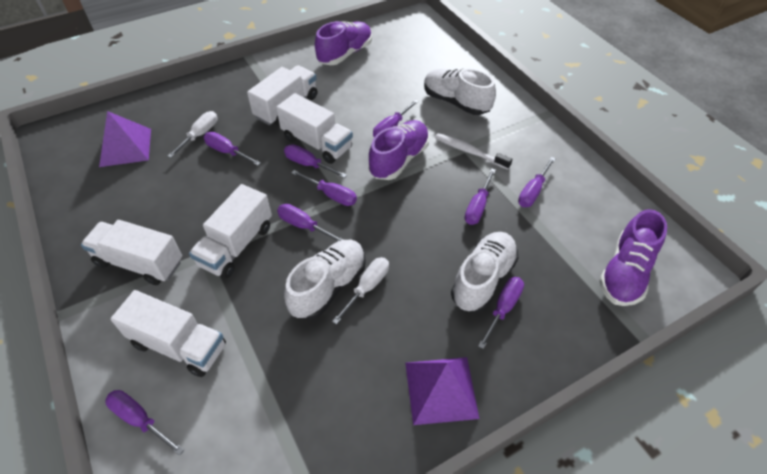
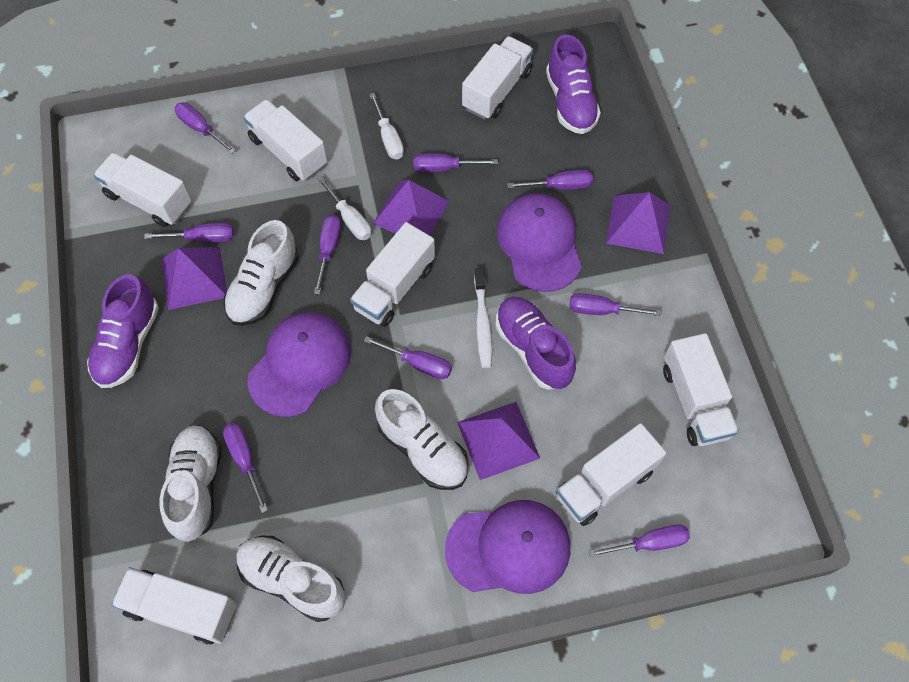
purple cap: 0 -> 3
purple pyramid: 2 -> 4
white shoe: 3 -> 4
white truck: 5 -> 7

